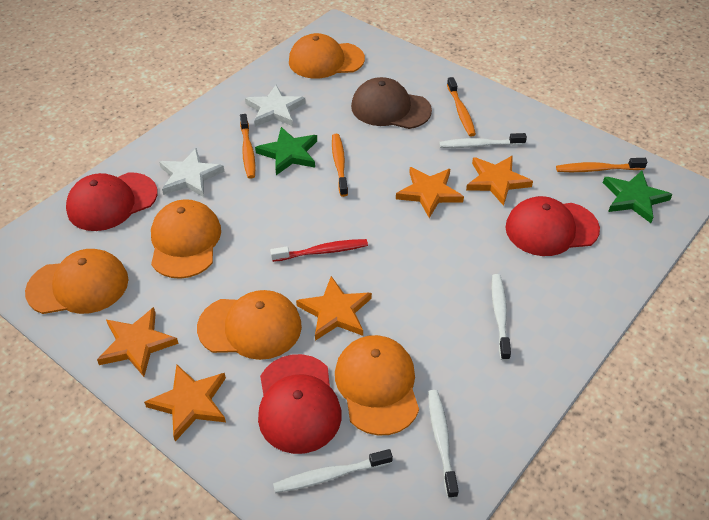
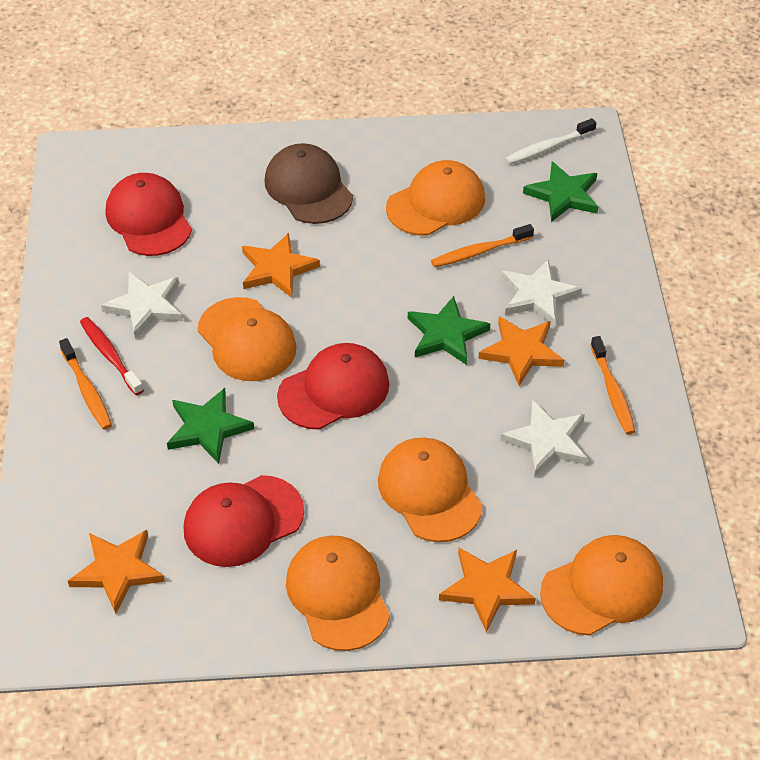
green star: 2 -> 3
orange star: 5 -> 4
orange toothbrush: 4 -> 3
white star: 2 -> 3
white toothbrush: 4 -> 1

